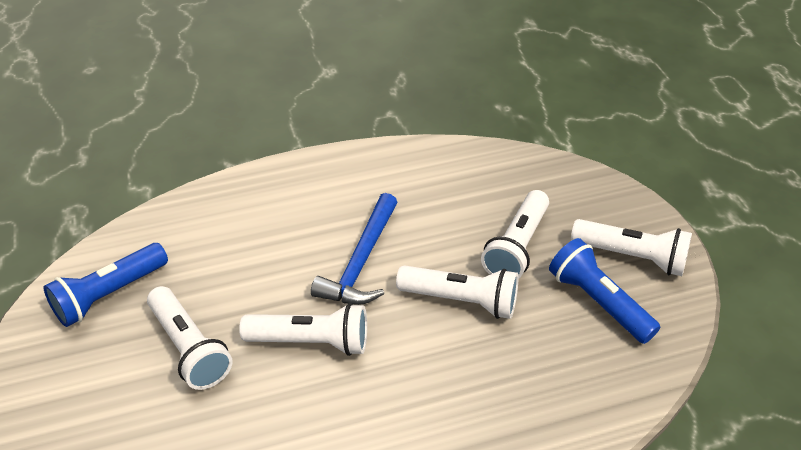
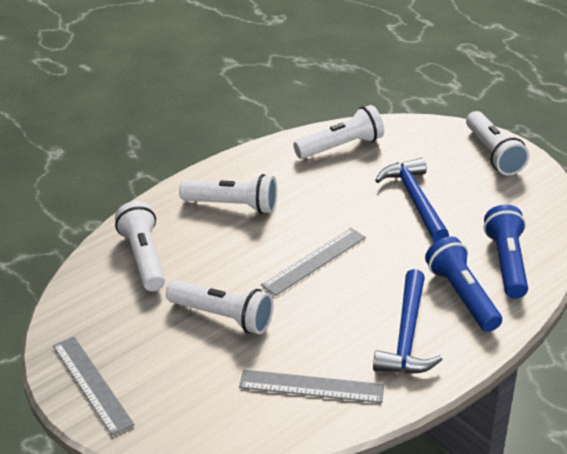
blue hammer: 1 -> 2
grey ruler: 0 -> 3

